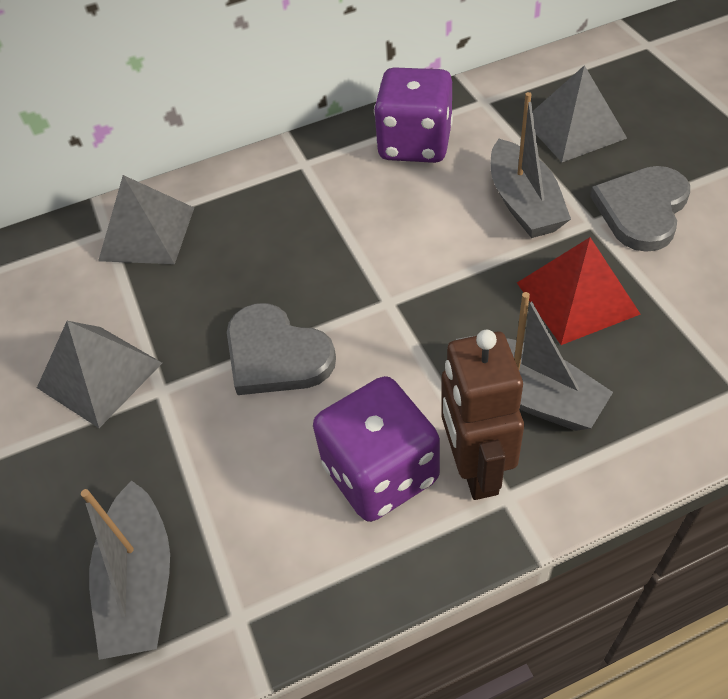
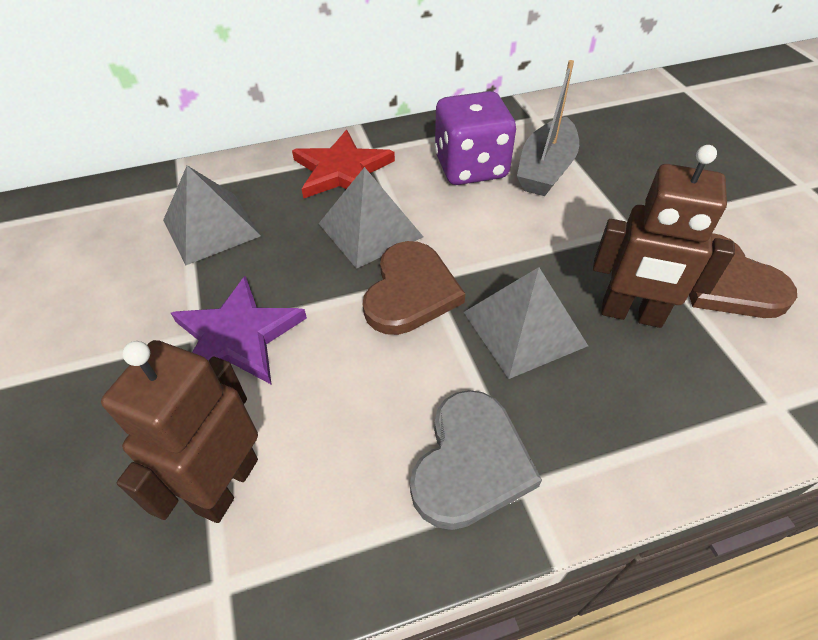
brown heart: 0 -> 2
brown robot: 1 -> 2
grey boat: 3 -> 1
grey heart: 2 -> 1
purple dice: 2 -> 1
purple star: 0 -> 1
red pyramid: 1 -> 0
red star: 0 -> 1

